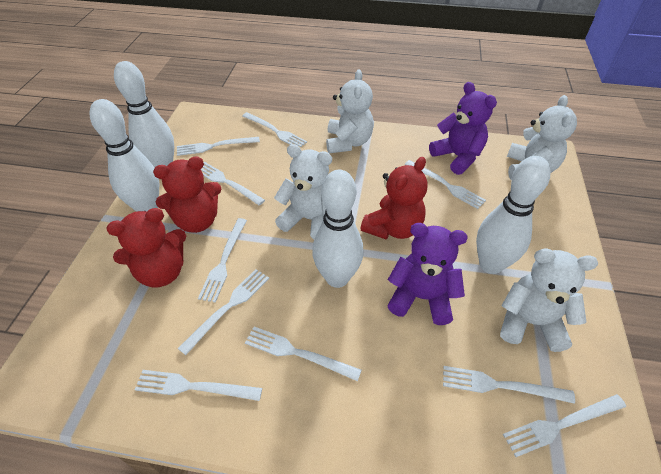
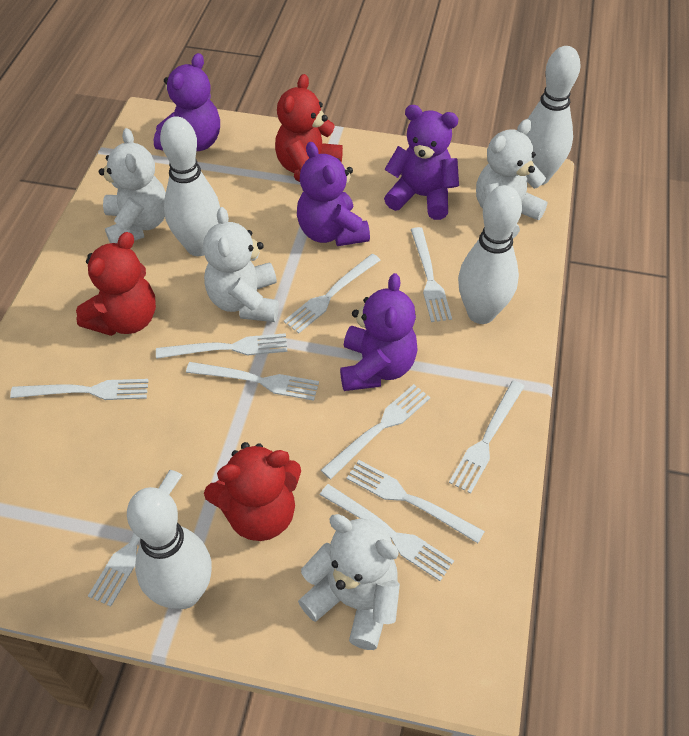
purple teddy bear: 2 -> 4

